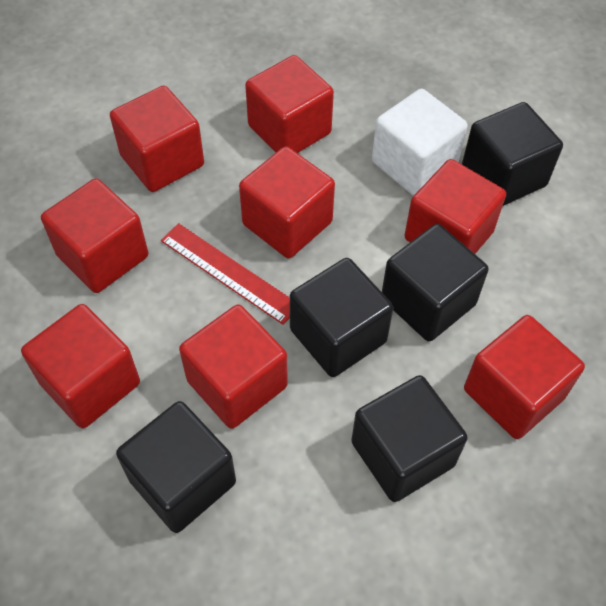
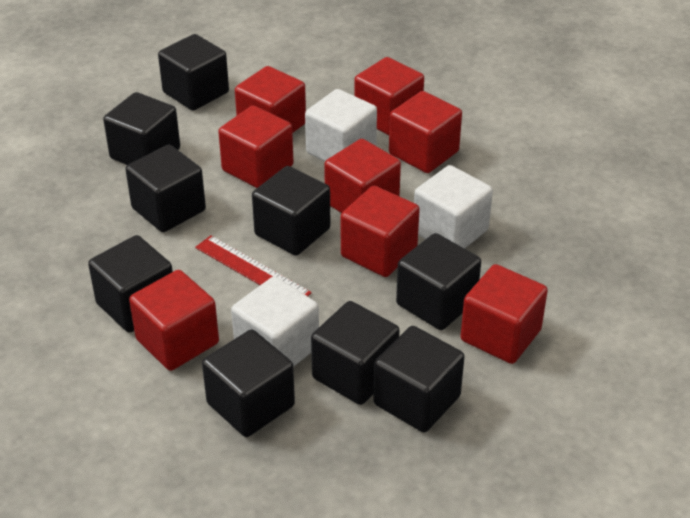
black cube: 5 -> 9
white cube: 1 -> 3

